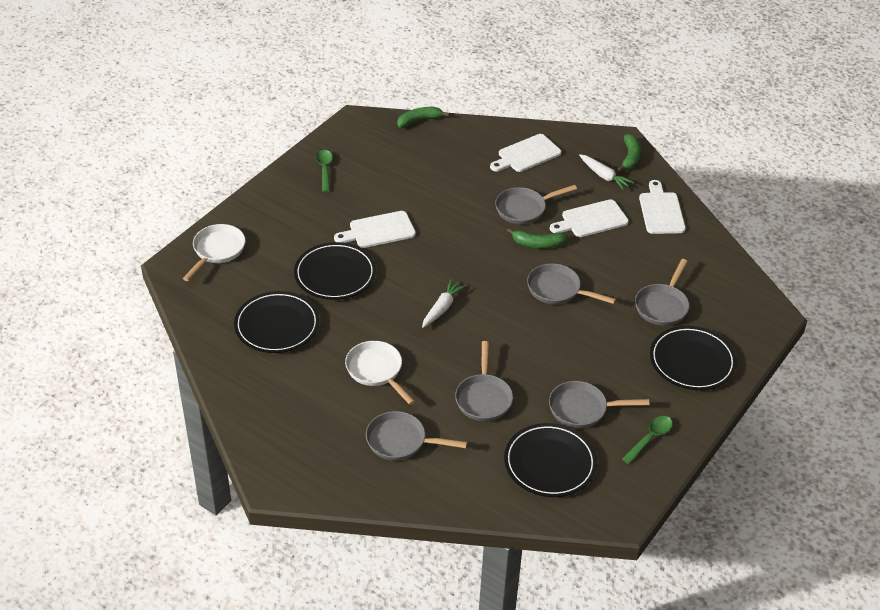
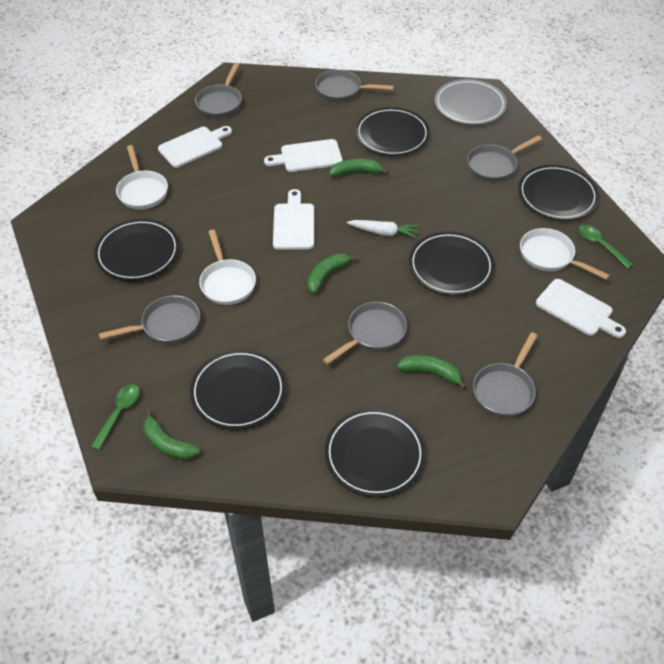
black plate: 4 -> 6
green banana: 3 -> 4
grey plate: 0 -> 1
white carrot: 2 -> 1
white pan: 2 -> 3

